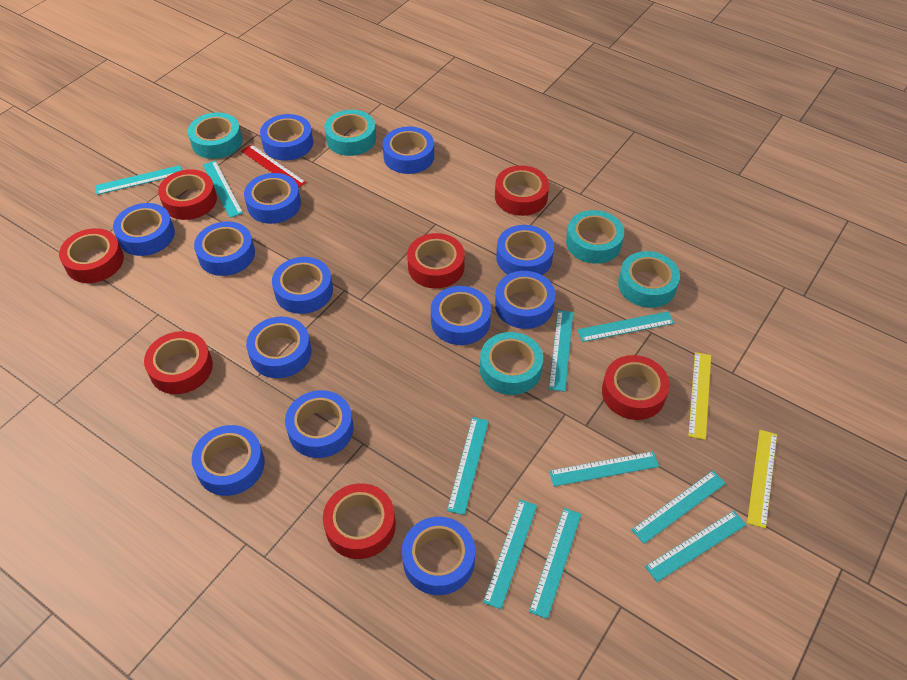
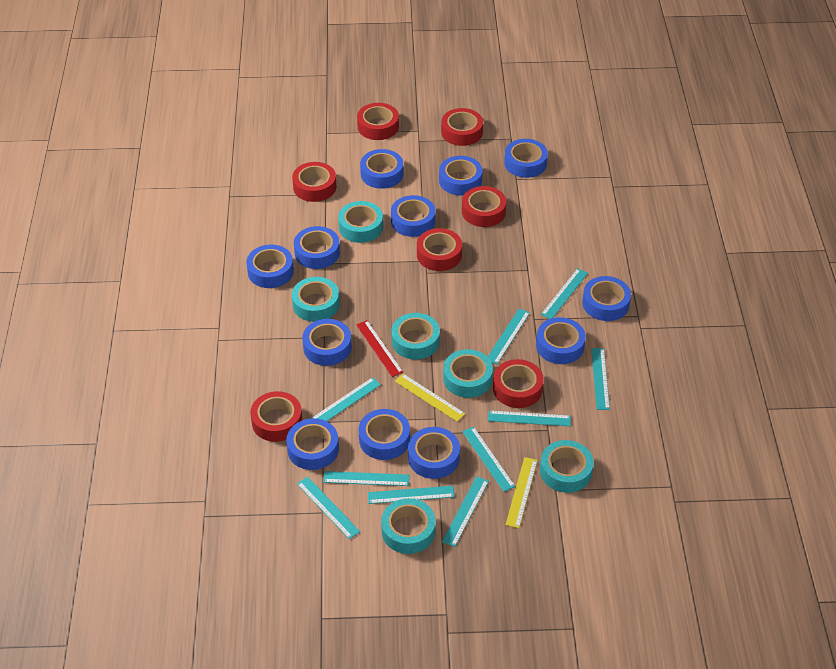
blue tape: 13 -> 12
turquoise tape: 5 -> 6

